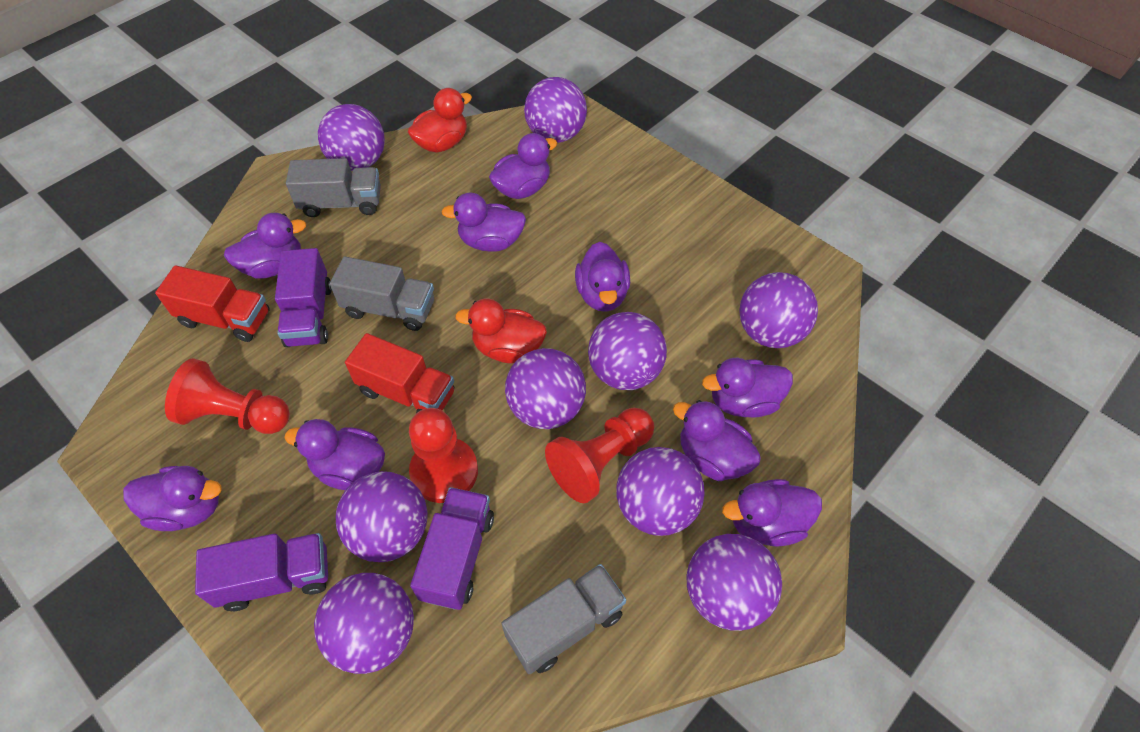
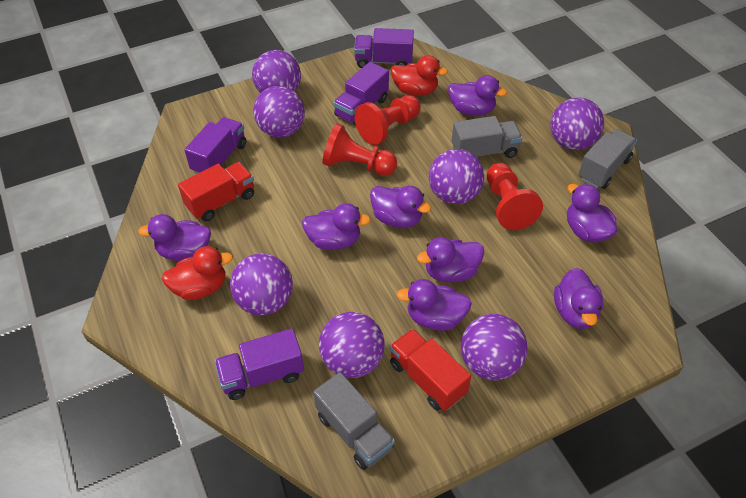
purple ball: 9 -> 7
purple duck: 9 -> 8
purple truck: 3 -> 4

